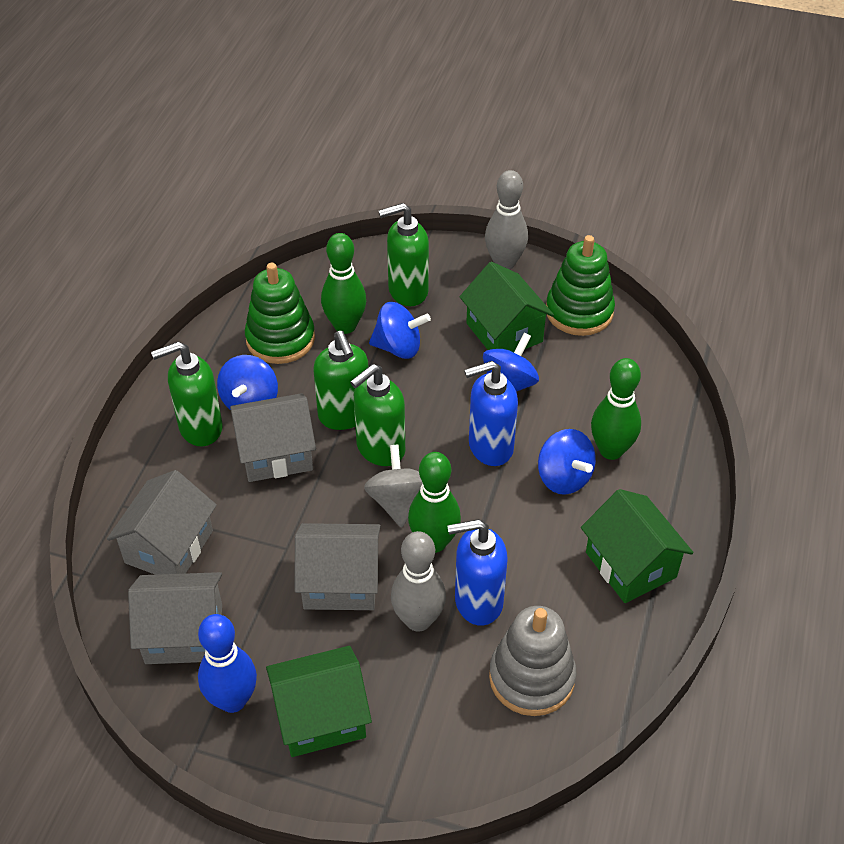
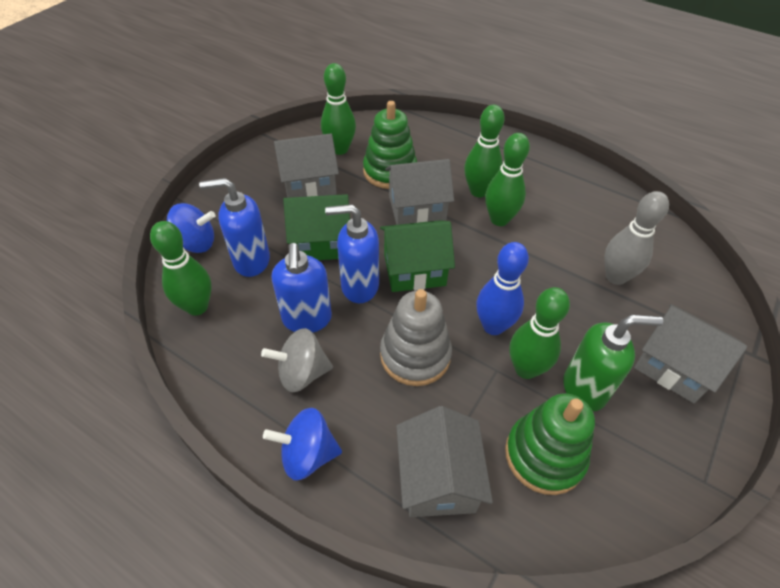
blue soap dispenser: 2 -> 3
blue spinning top: 4 -> 2
green bowling pin: 3 -> 5
green house: 3 -> 2
green soap dispenser: 4 -> 1
grey bowling pin: 2 -> 1

